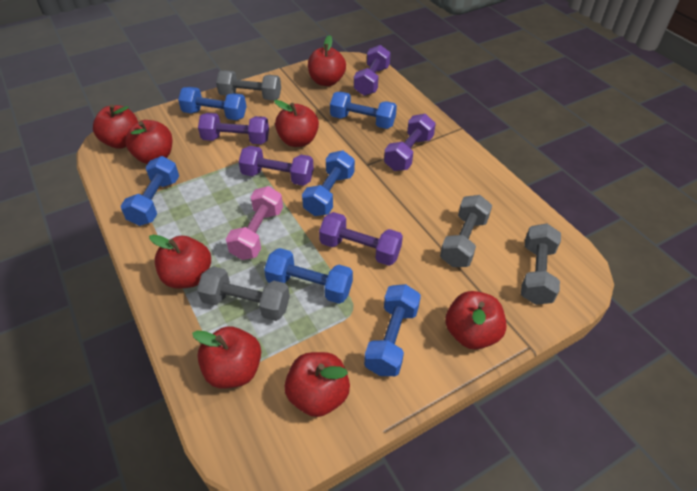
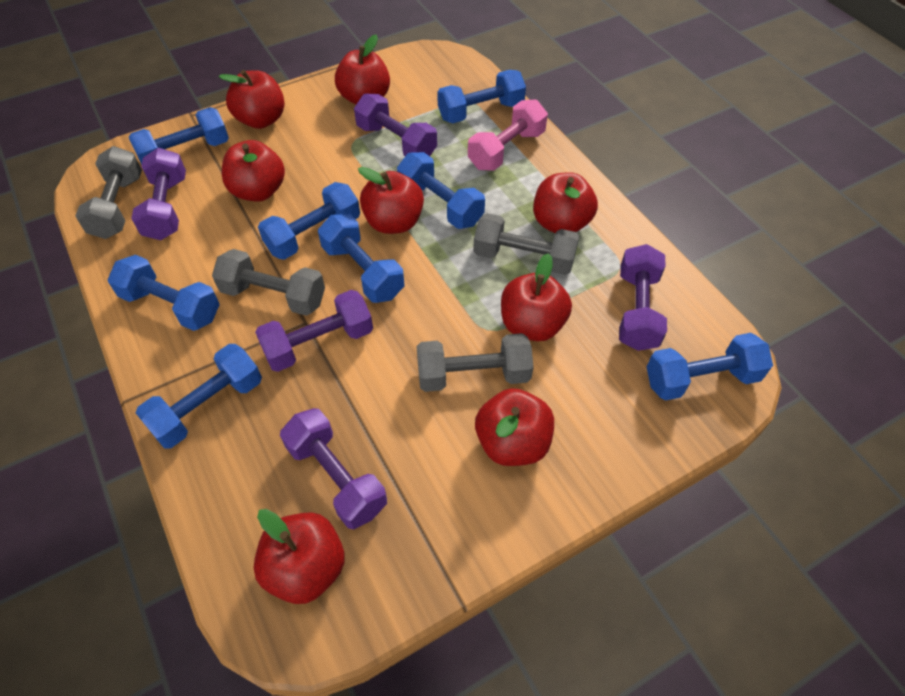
blue dumbbell: 6 -> 8

